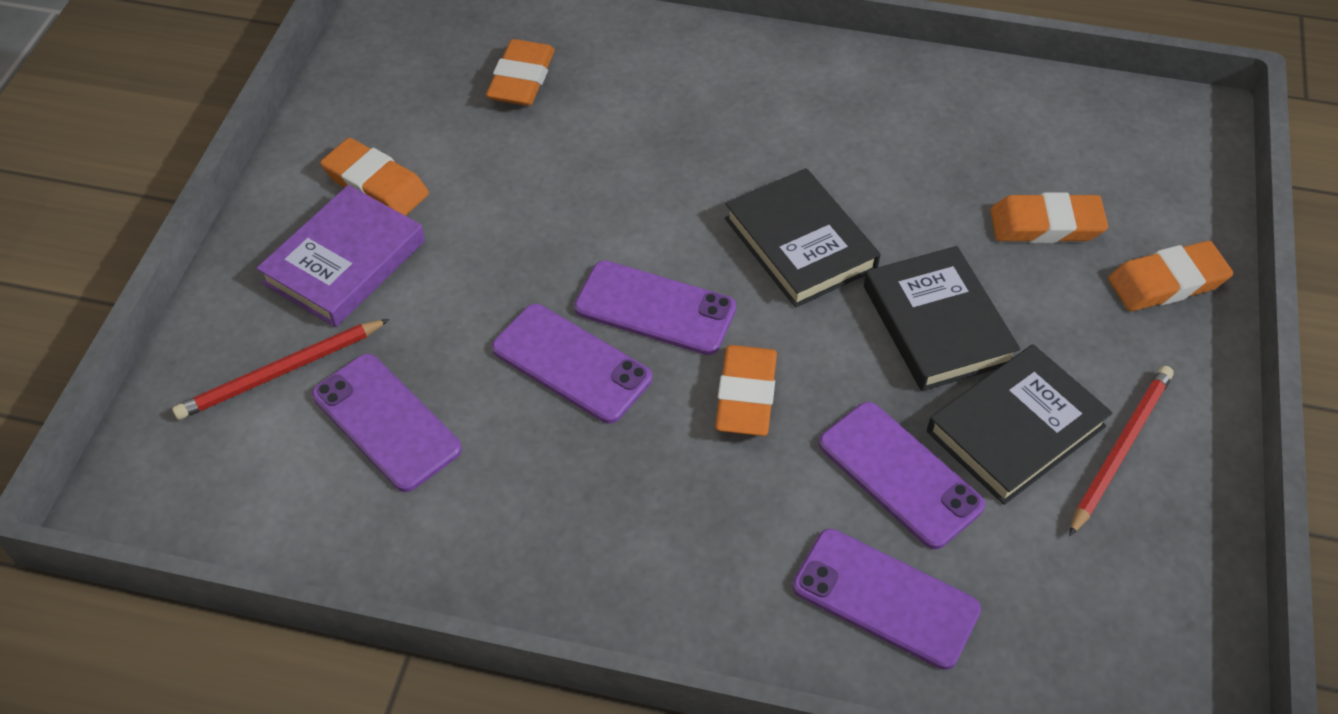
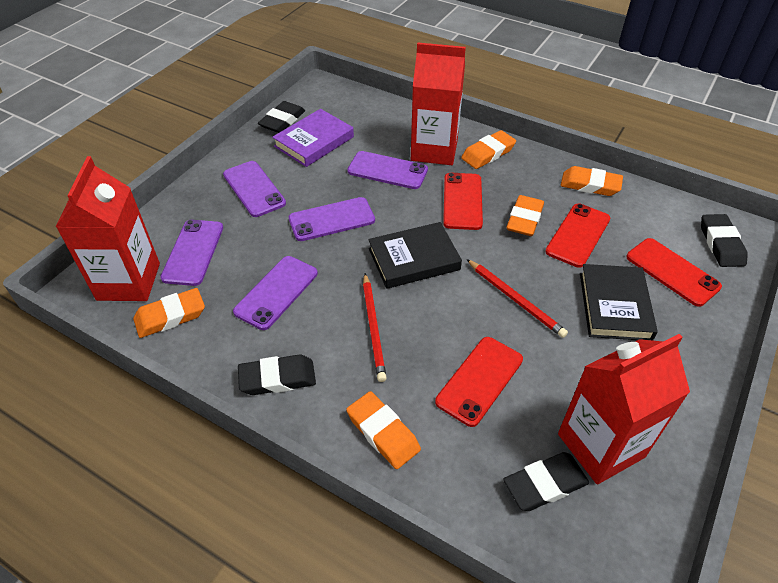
black book: 3 -> 2
black eraser: 0 -> 4
red carton: 0 -> 3
red phone: 0 -> 4

